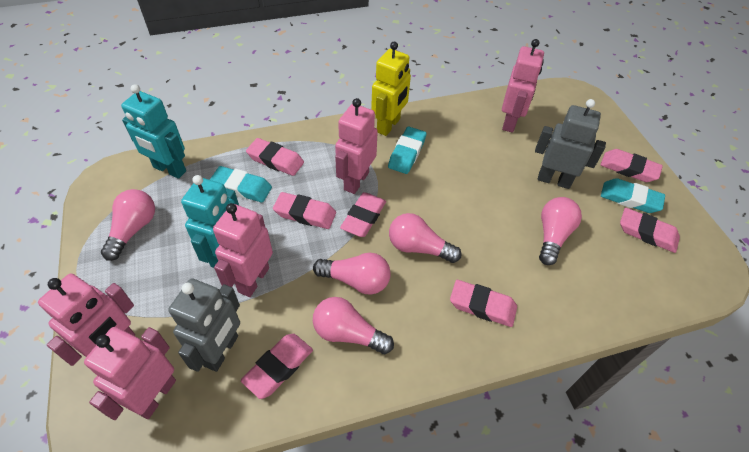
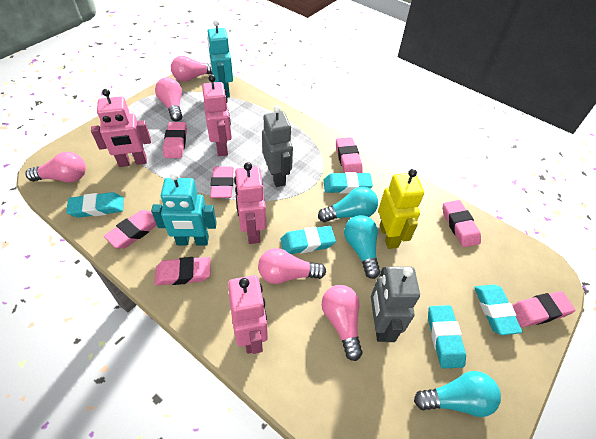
pink robot: 5 -> 4
turquoise eraser: 3 -> 5
turquoise light bulb: 0 -> 3

